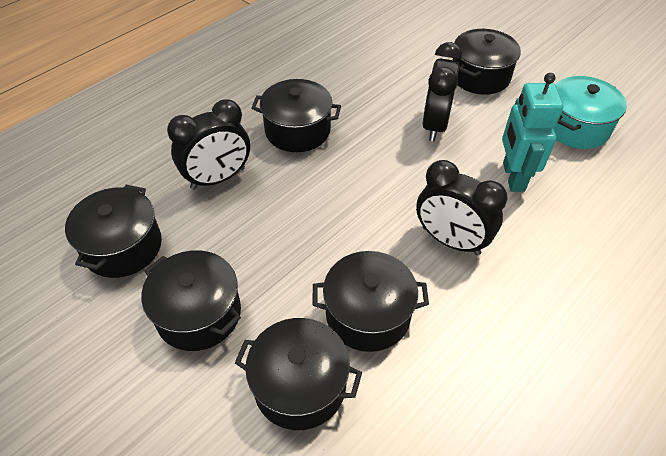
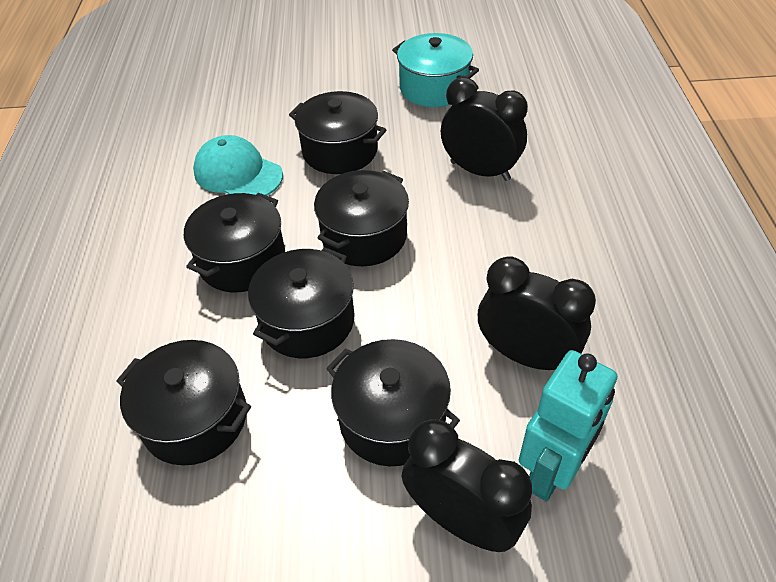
turquoise cap: 0 -> 1

